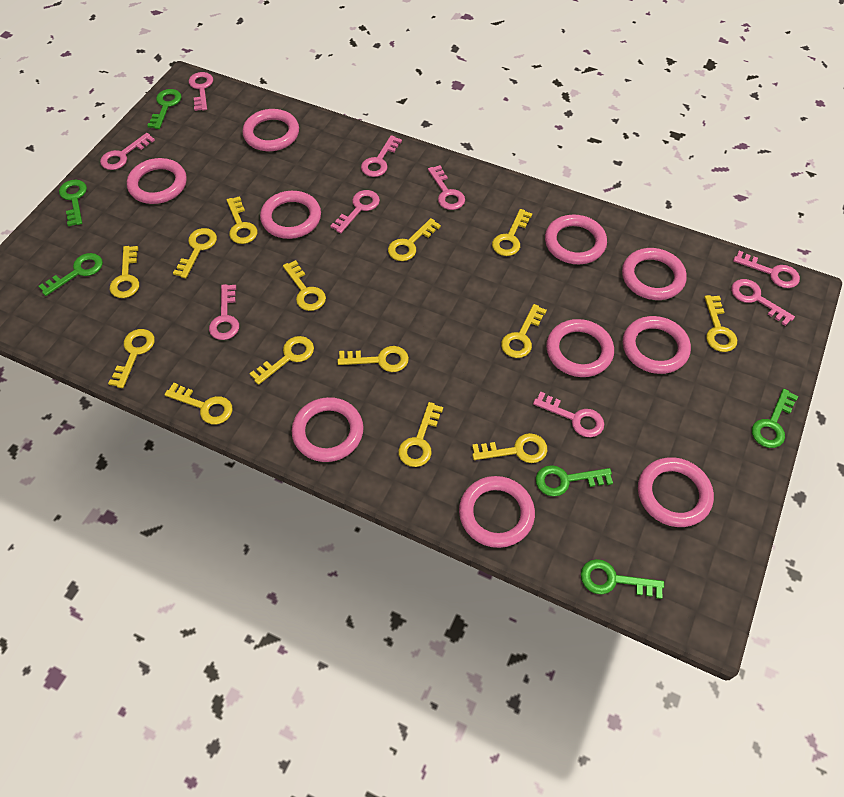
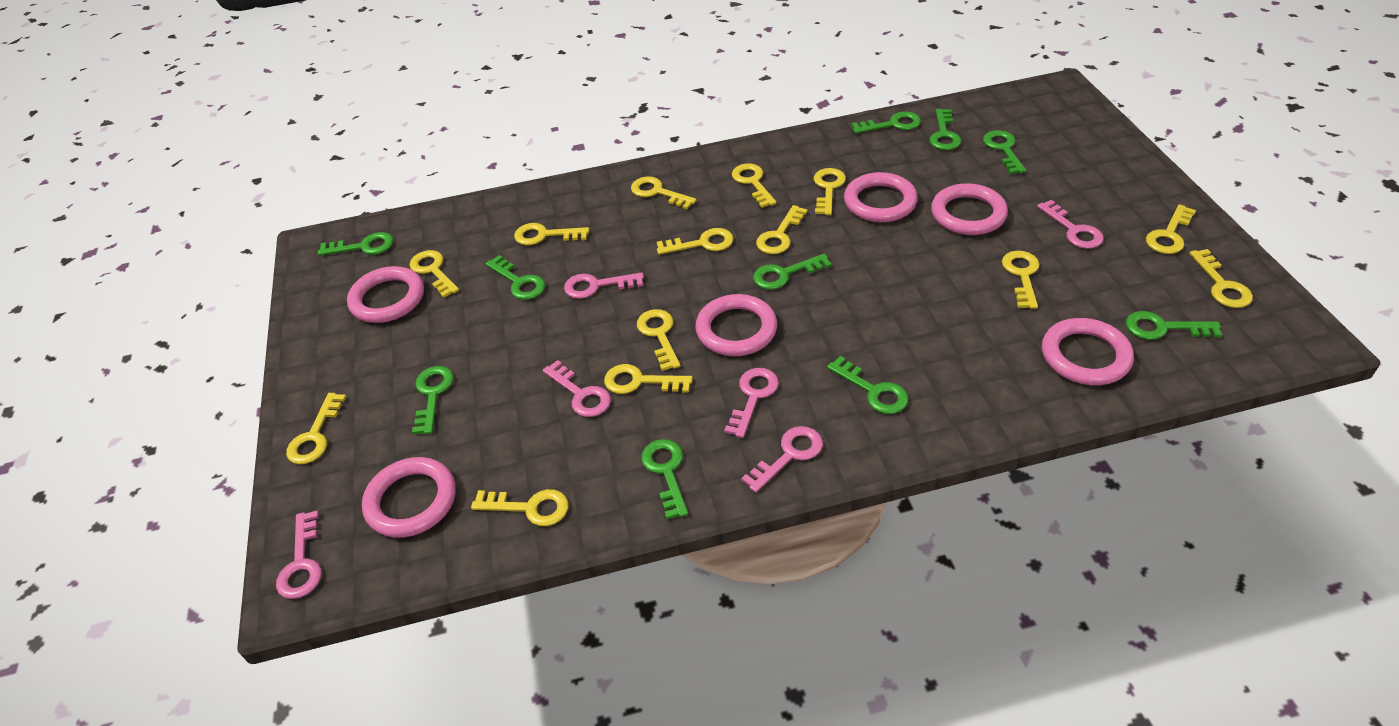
green key: 6 -> 10
pink key: 9 -> 6
pink ring: 10 -> 6

